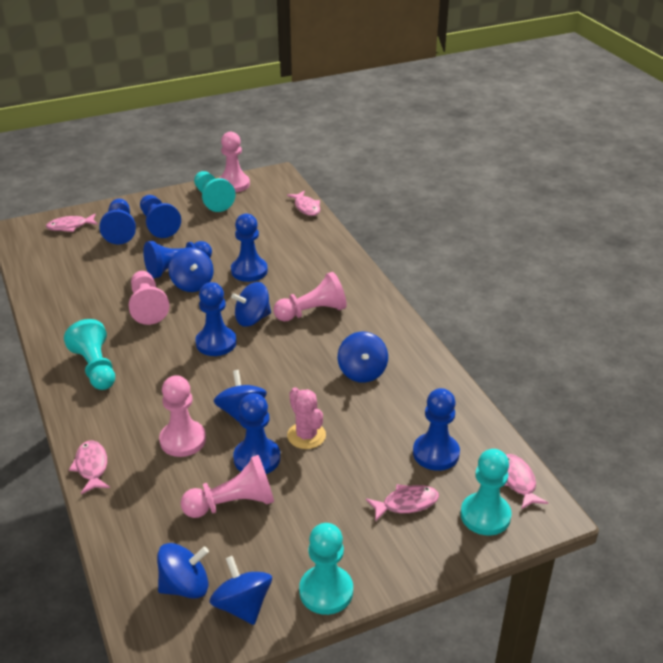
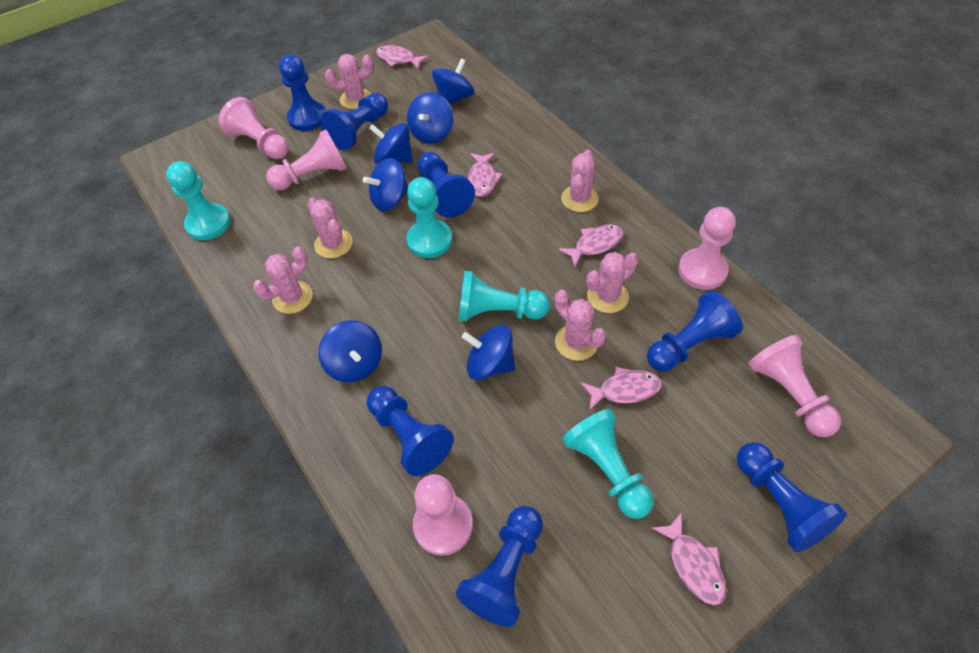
pink cactus: 1 -> 6

